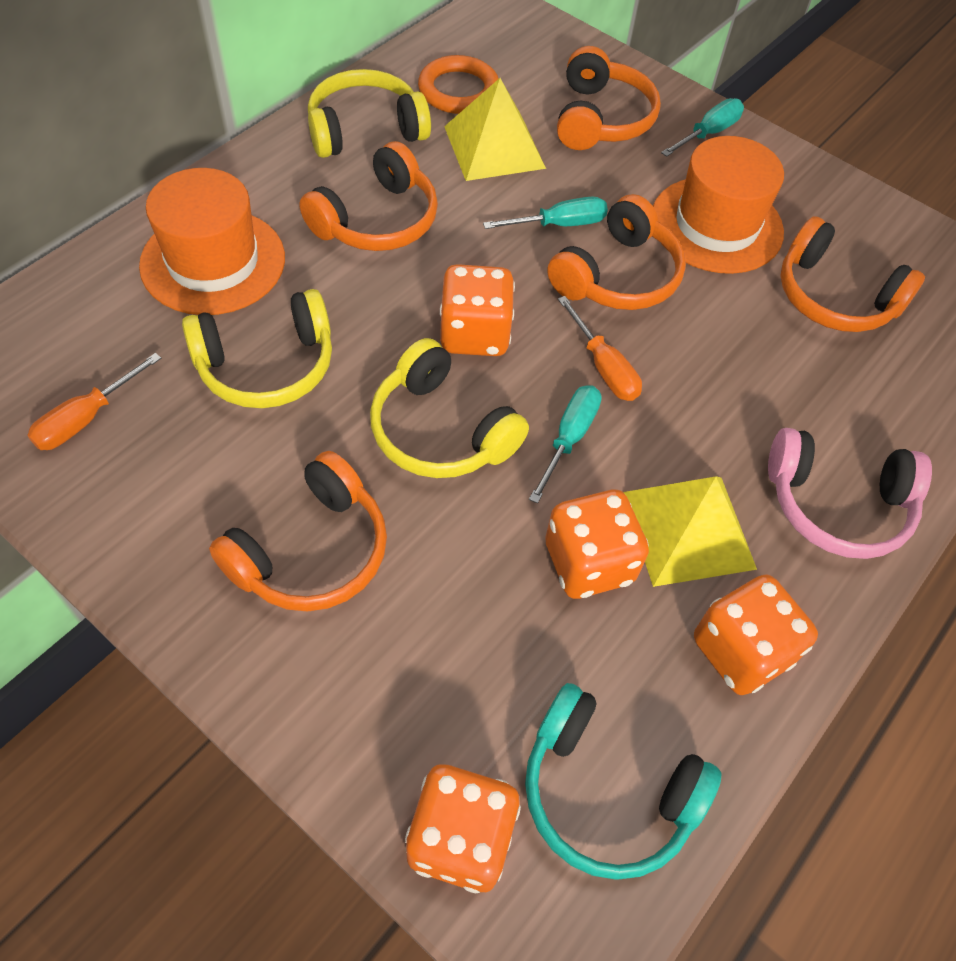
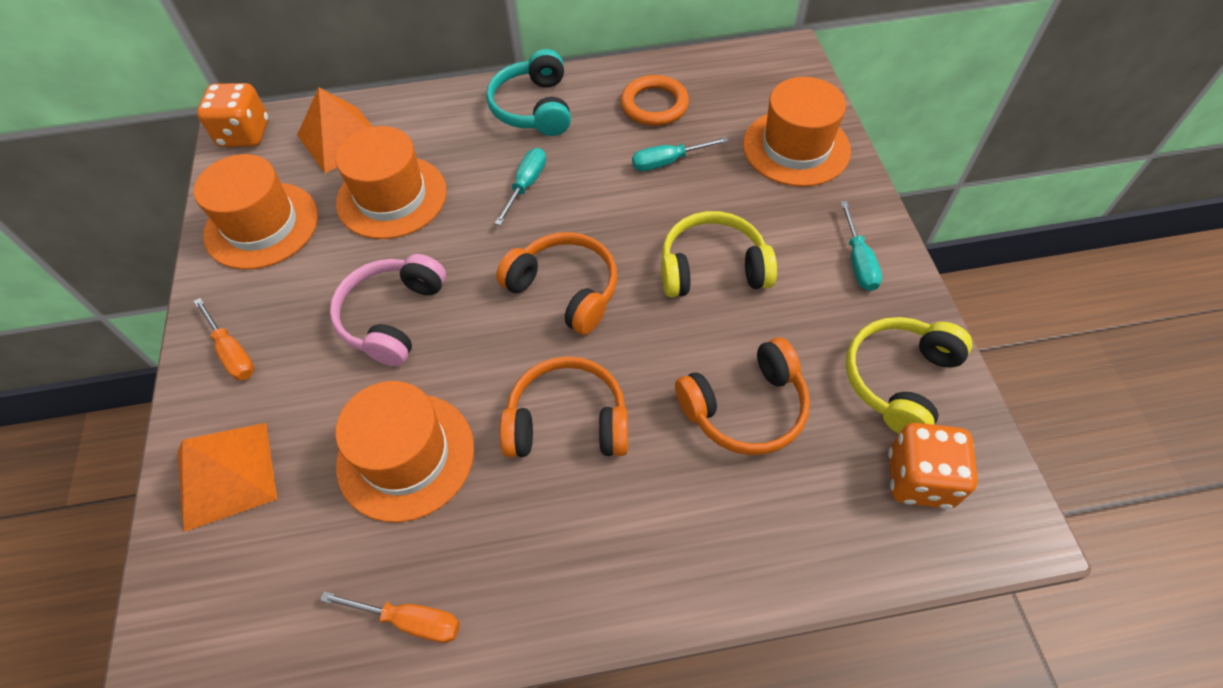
orange dice: 4 -> 2
orange hat: 2 -> 4
orange headphones: 5 -> 3
orange pyramid: 0 -> 2
yellow headphones: 3 -> 2
yellow pyramid: 2 -> 0

